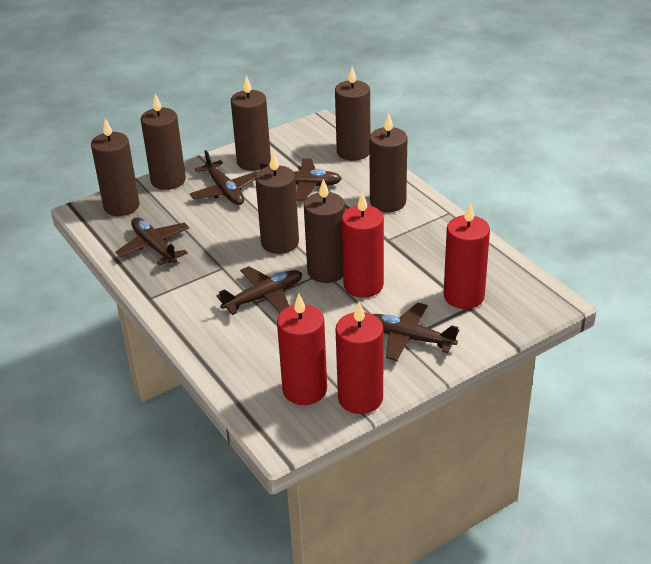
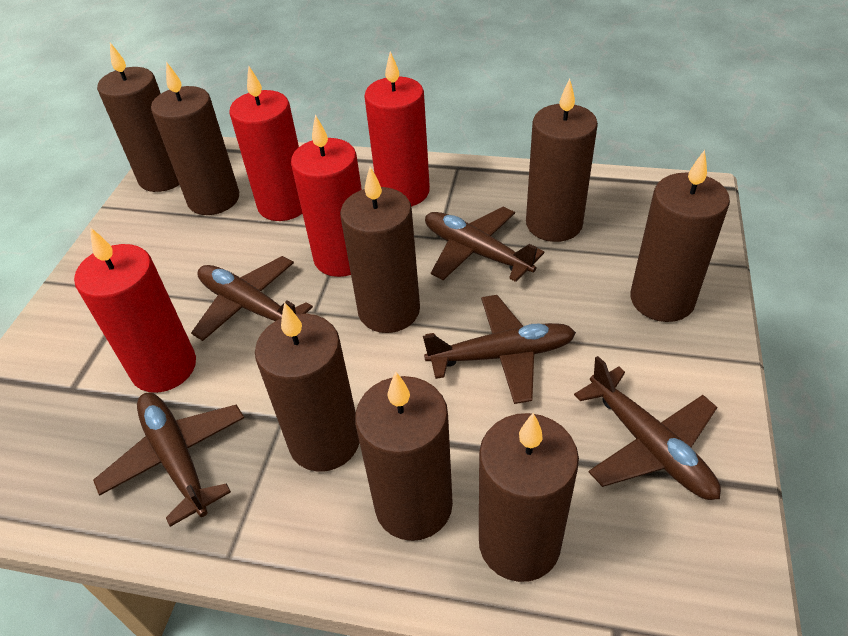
brown candle: 7 -> 8

